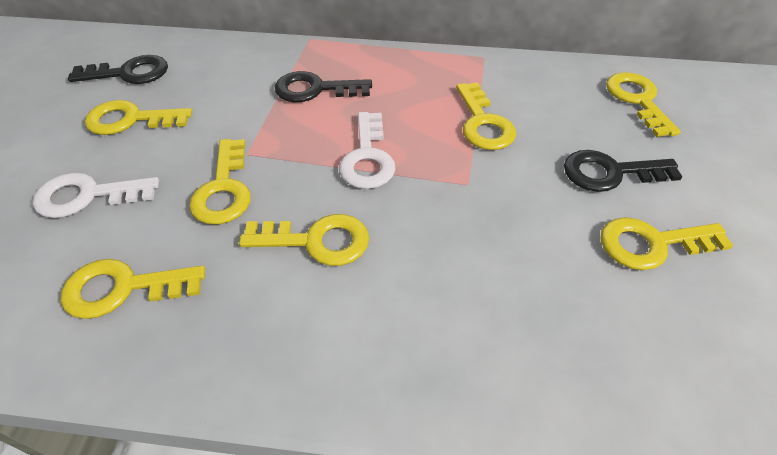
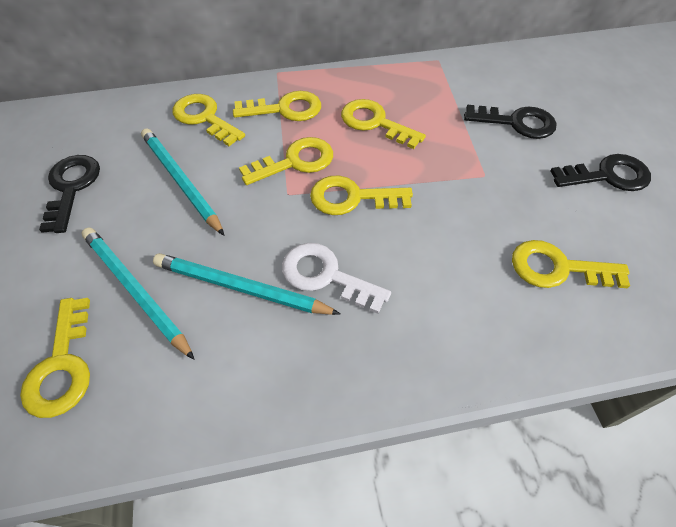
turquoise pencil: 0 -> 3
white key: 2 -> 1

